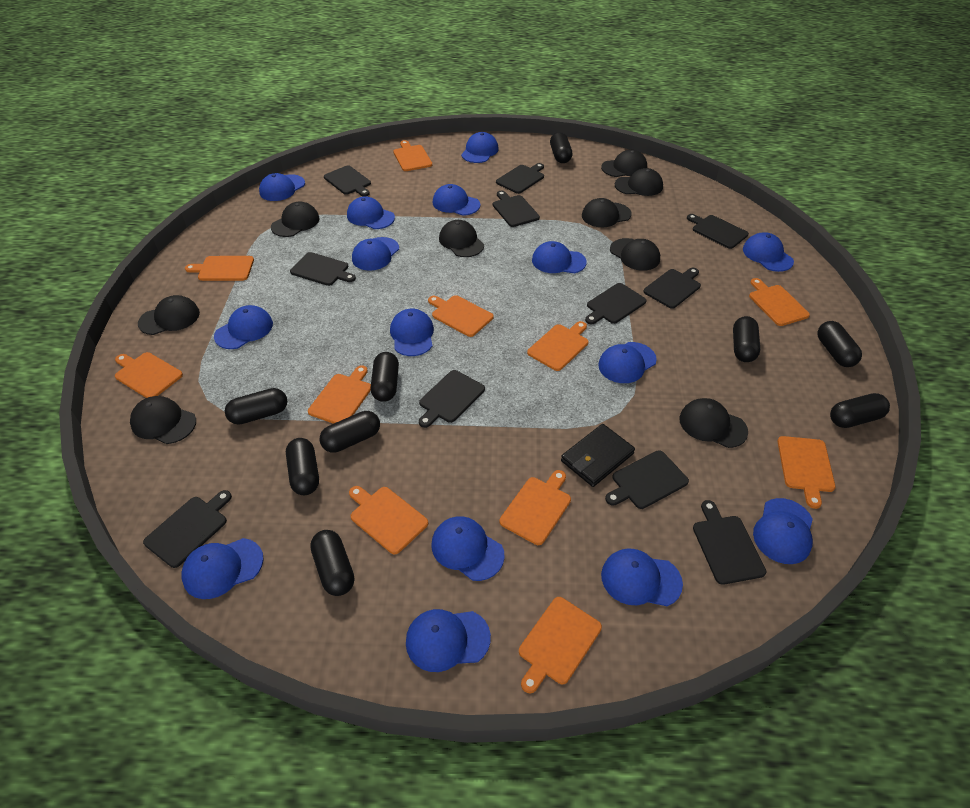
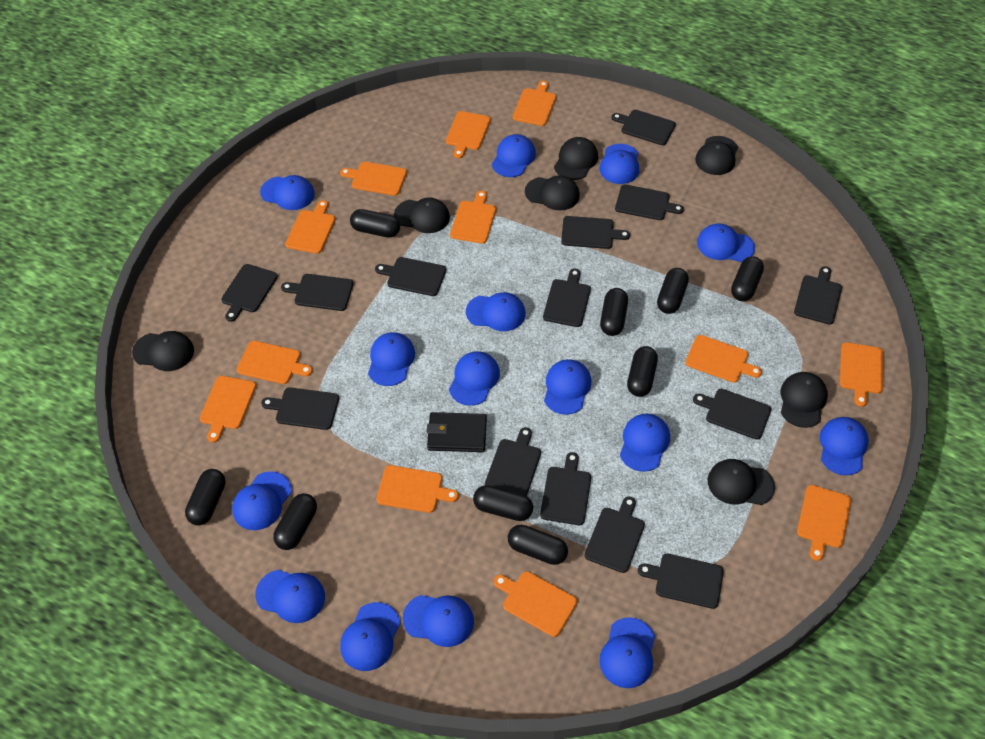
black cap: 9 -> 7
black cutting board: 11 -> 14
orange cutting board: 11 -> 12

